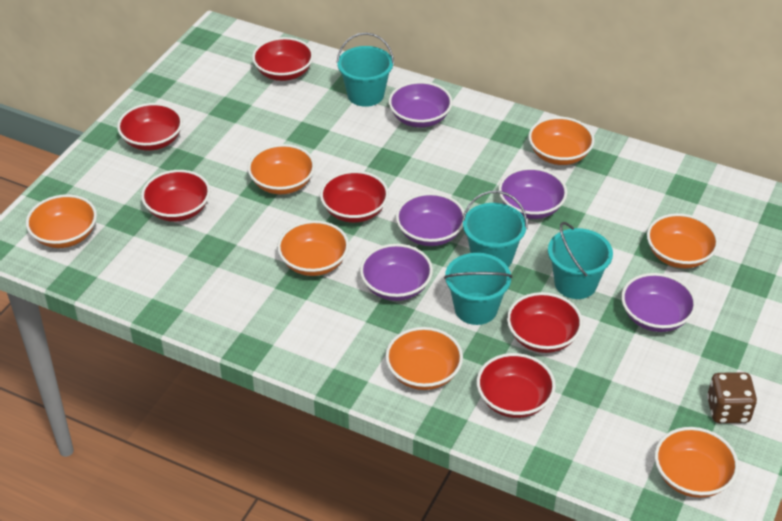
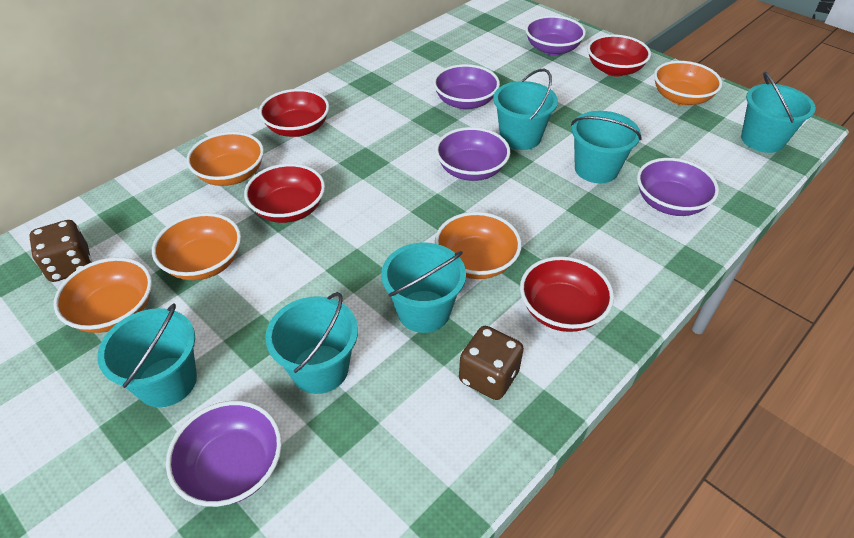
brown dice: 1 -> 2
orange bowl: 7 -> 5
red bowl: 6 -> 4
turquoise bucket: 4 -> 6

